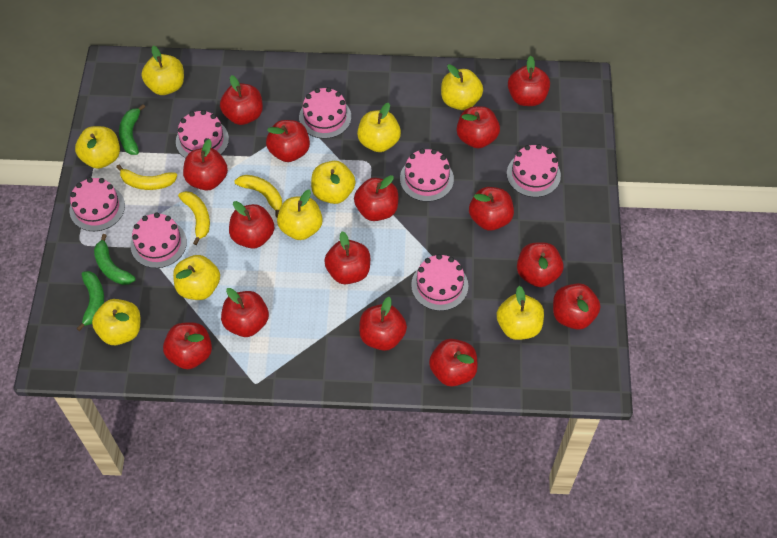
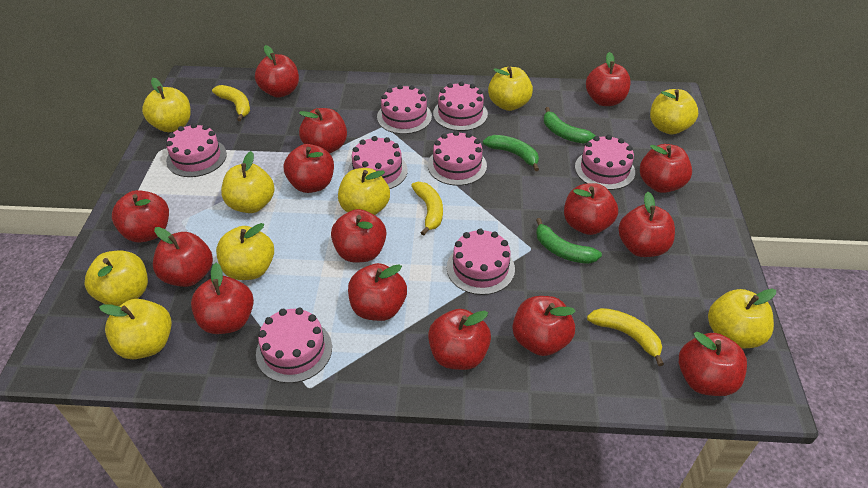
pink cake: 7 -> 8

